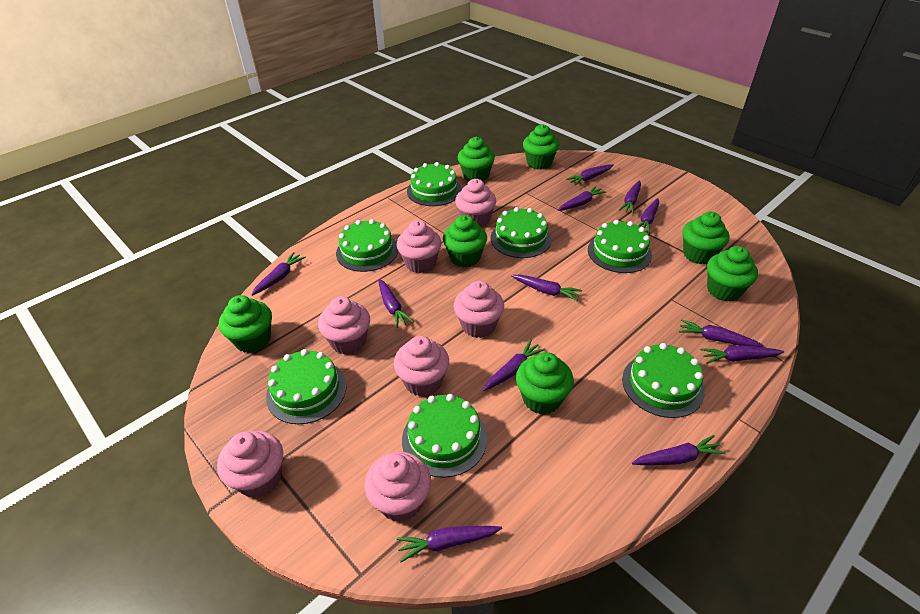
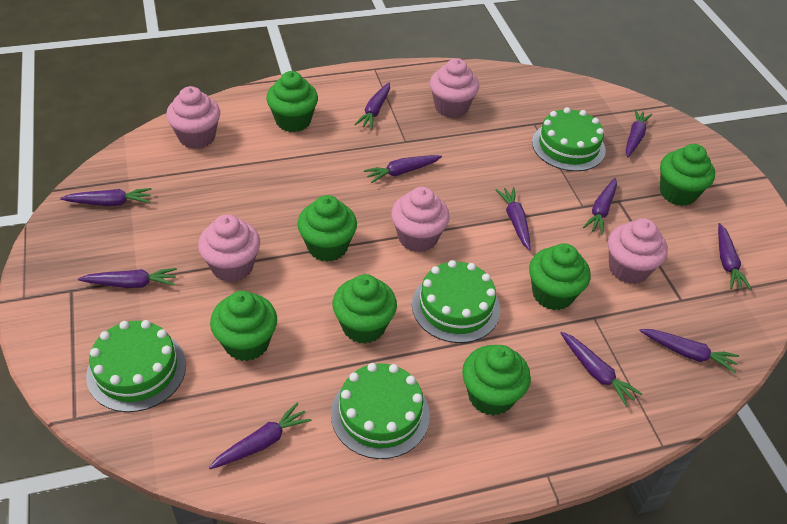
green cake: 7 -> 4
pink cupcake: 7 -> 5
purple carrot: 12 -> 11

